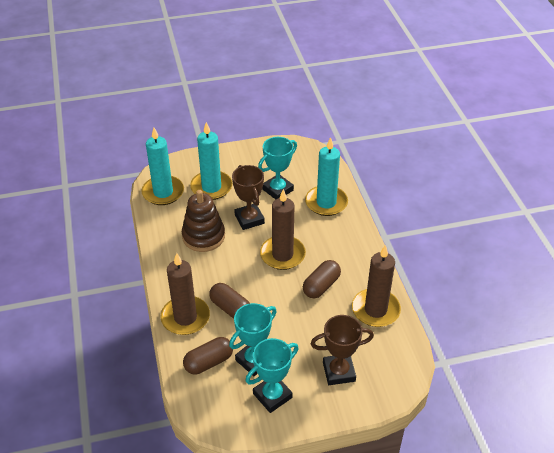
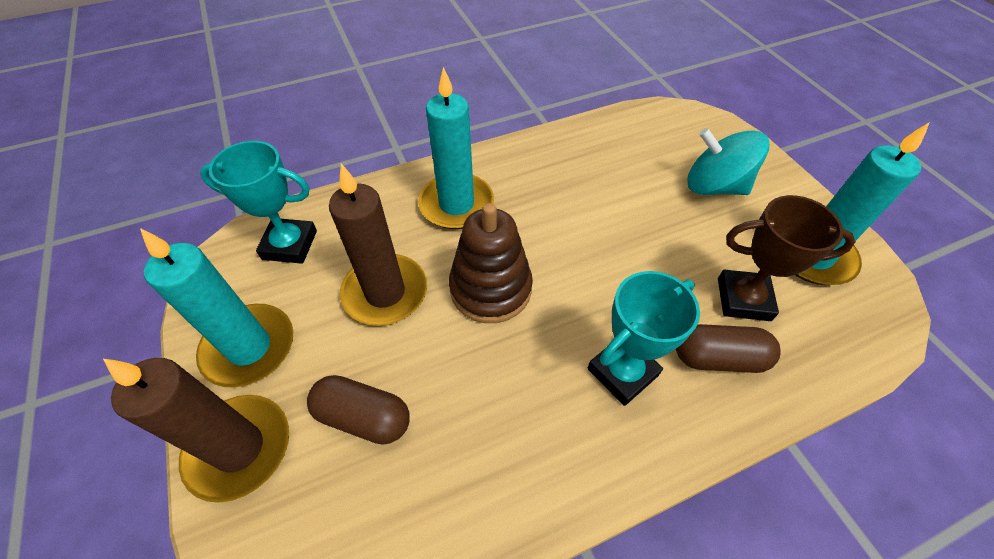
brown candle: 3 -> 2
brown capsule: 3 -> 2
brown trophy: 2 -> 1
turquoise spinning top: 0 -> 1
turquoise trophy: 3 -> 2

